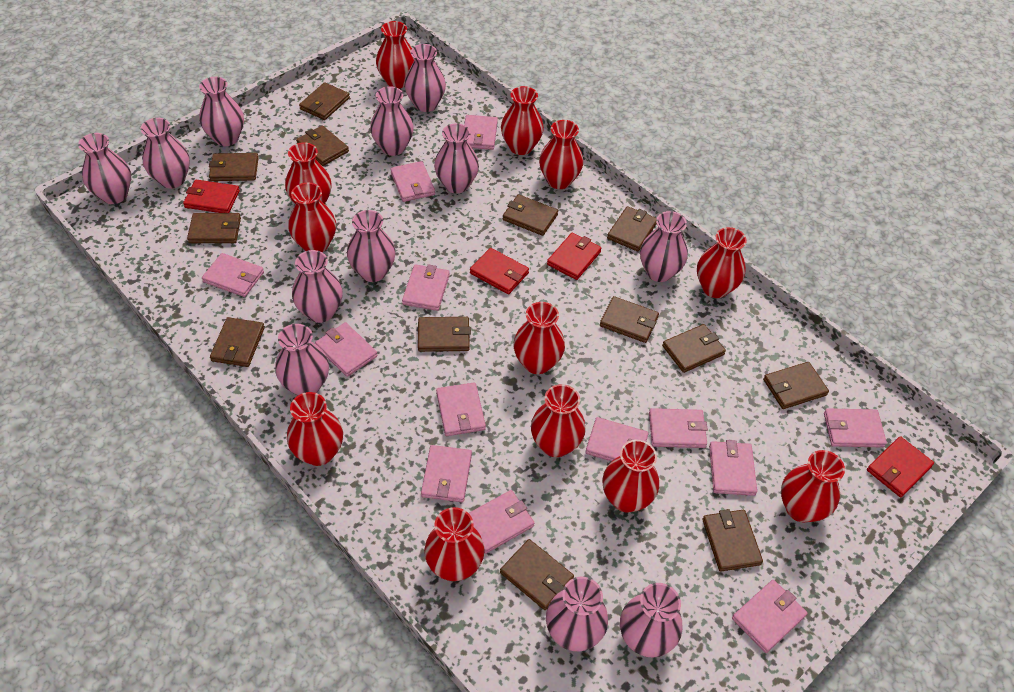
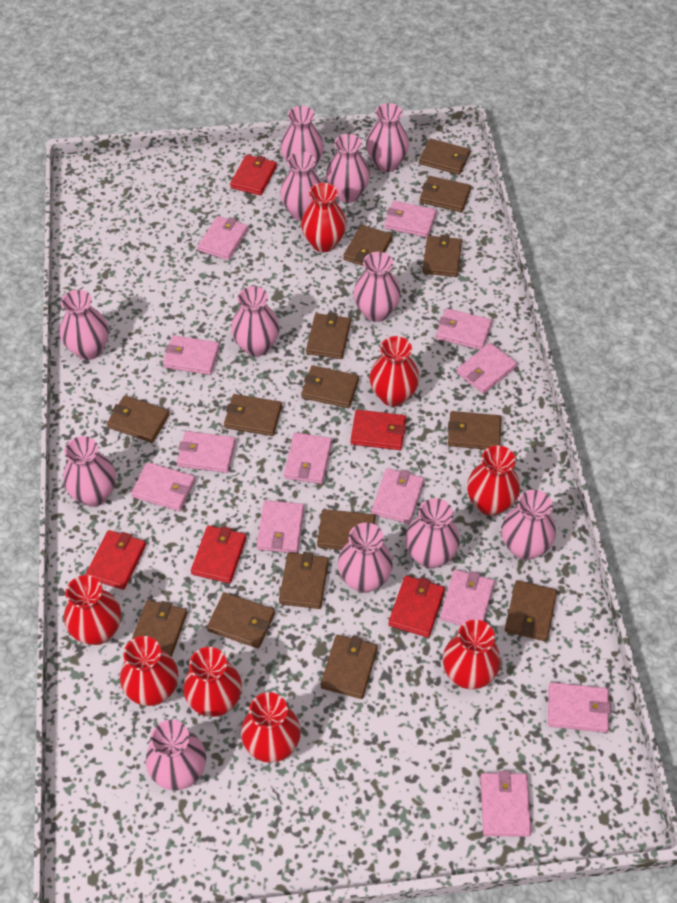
brown wallet: 13 -> 15
red vase: 12 -> 8
red wallet: 4 -> 5

